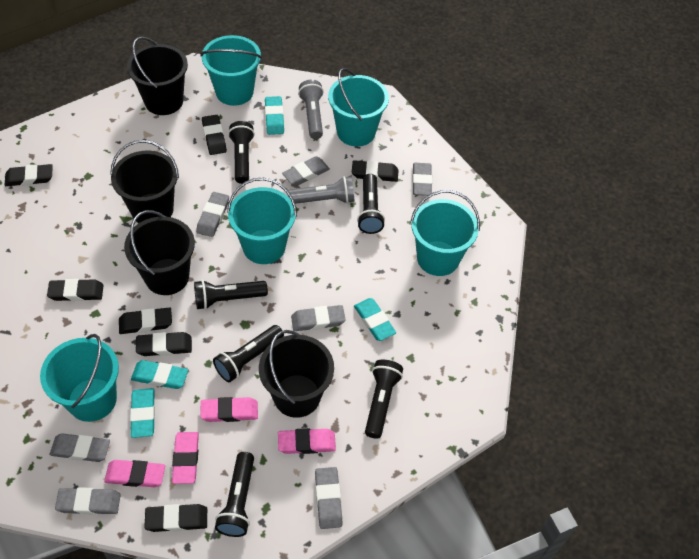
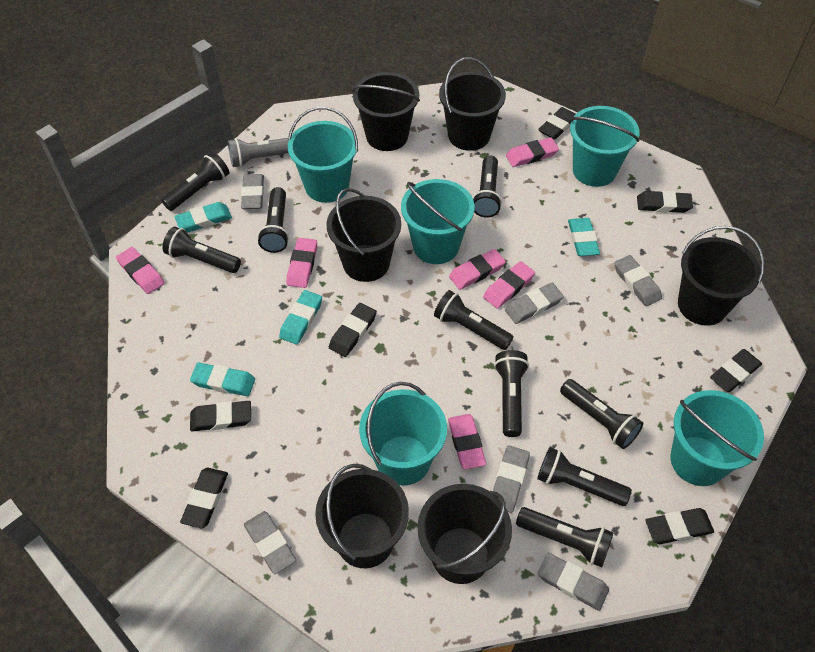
black bucket: 4 -> 6
black flashlight: 6 -> 9
grey eraser: 7 -> 6
grey flashlight: 2 -> 1
pink eraser: 4 -> 6

